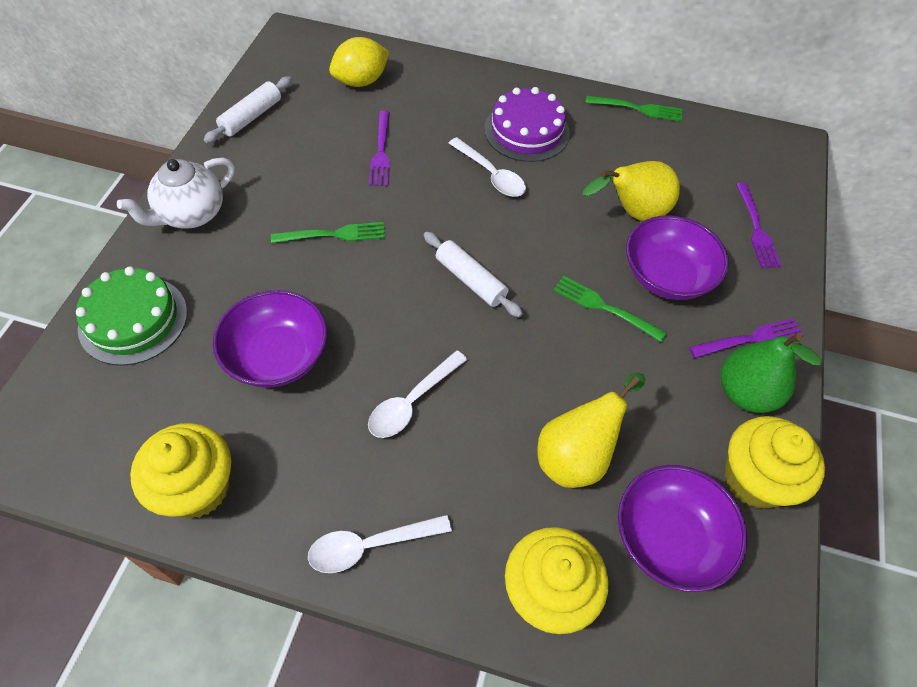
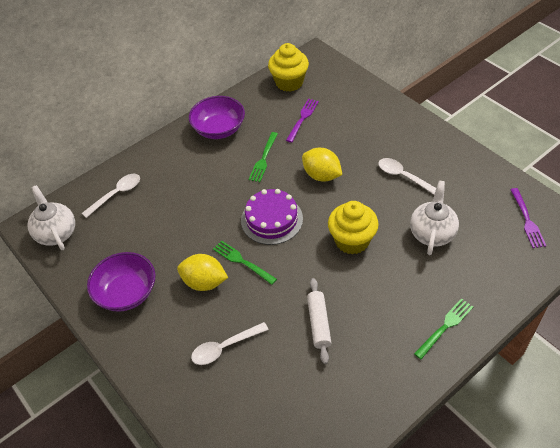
green cake: 1 -> 0
green pear: 1 -> 0
purple bowl: 3 -> 2
purple fork: 3 -> 2
white rolling pin: 2 -> 1
white teapot: 1 -> 2
yellow cupcake: 3 -> 2
yellow lemon: 1 -> 2
yellow pear: 2 -> 0

